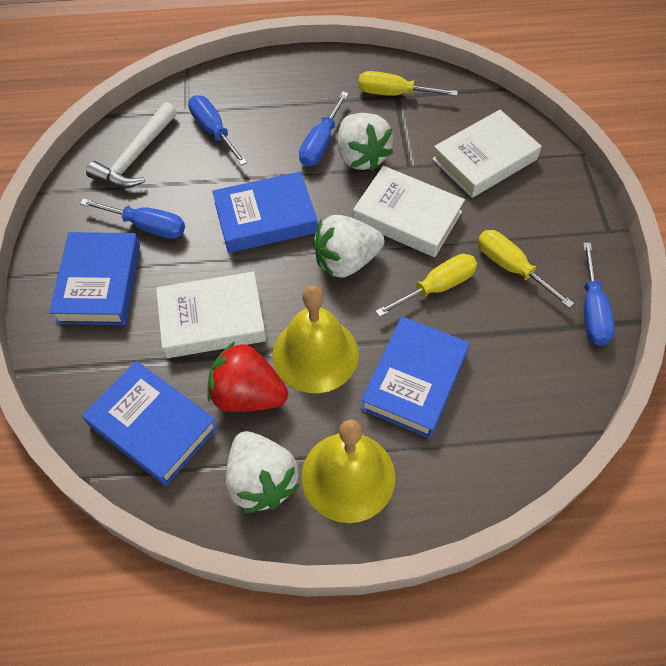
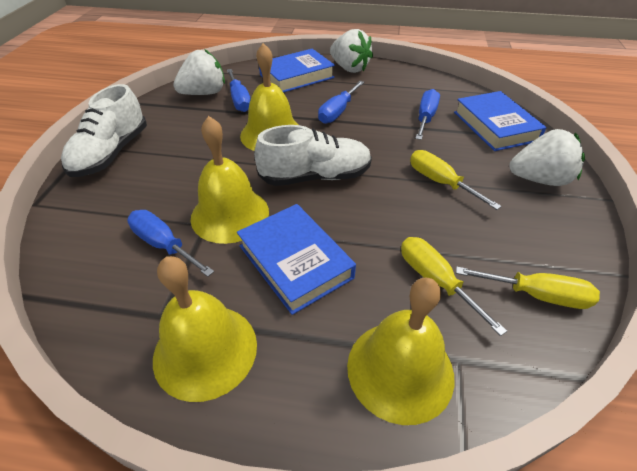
blue book: 4 -> 3
red strawberry: 1 -> 0
white book: 3 -> 0
white hammer: 1 -> 0
white shoe: 0 -> 2
yellow bell: 2 -> 4

